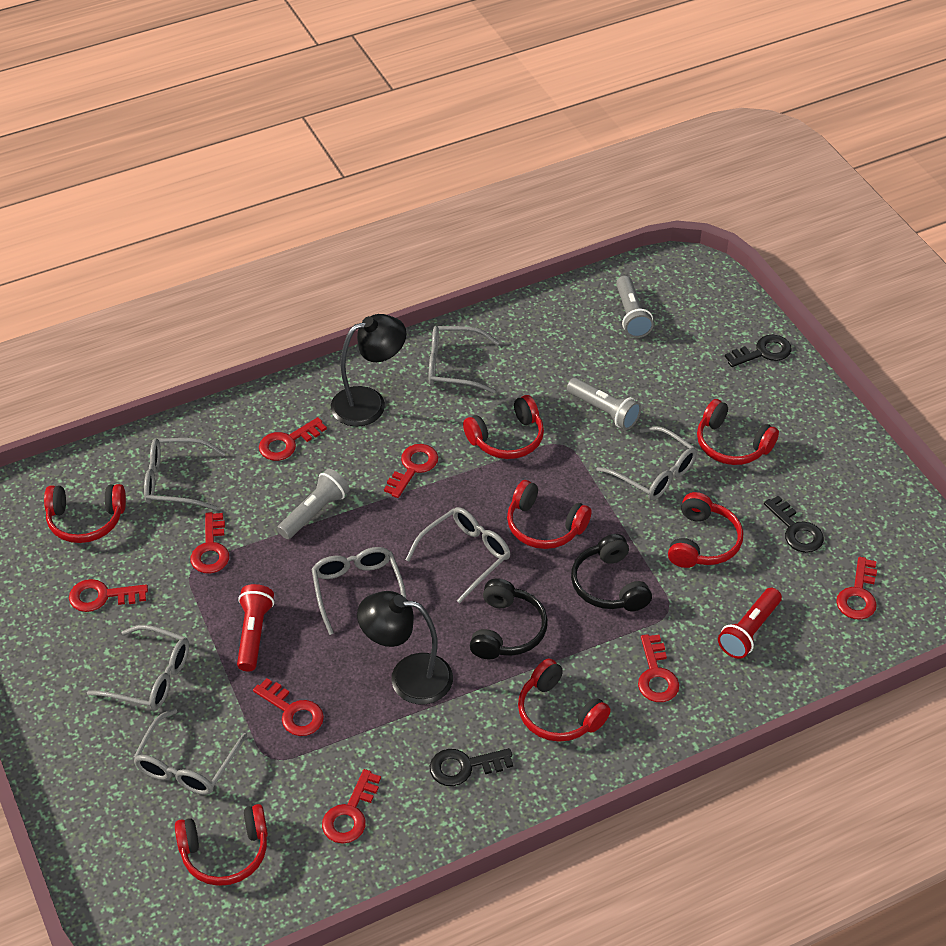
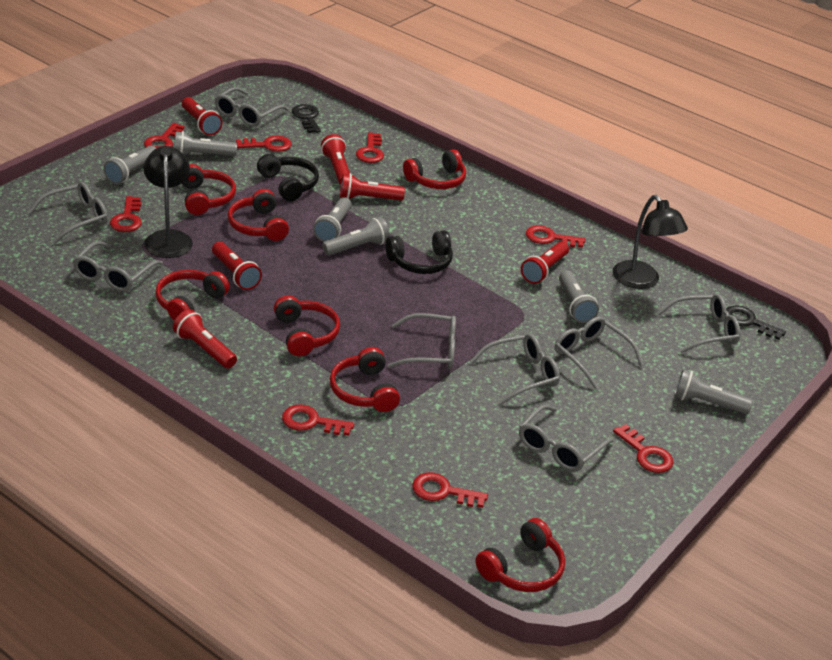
black key: 3 -> 2
grey flashlight: 3 -> 6
grey glasses: 7 -> 8
red flashlight: 2 -> 6

